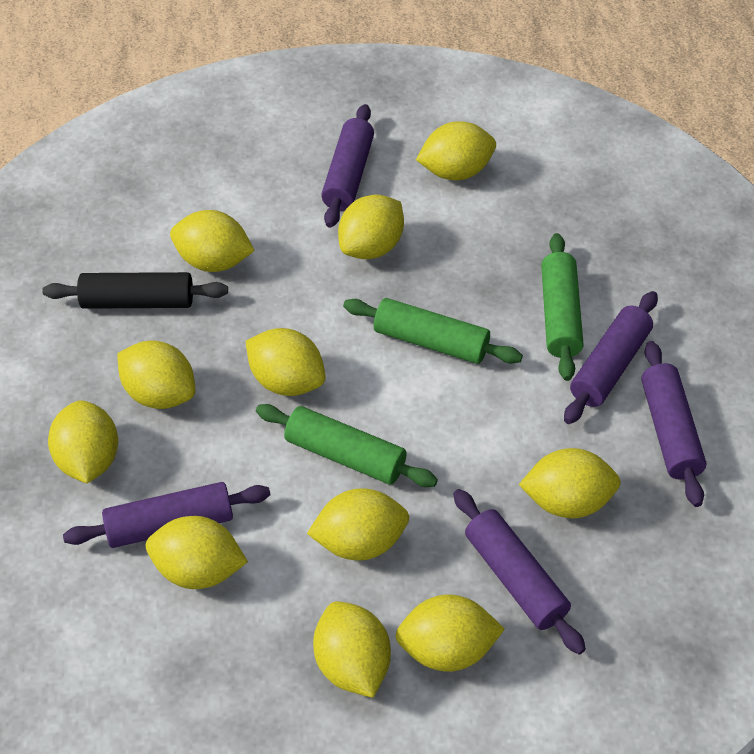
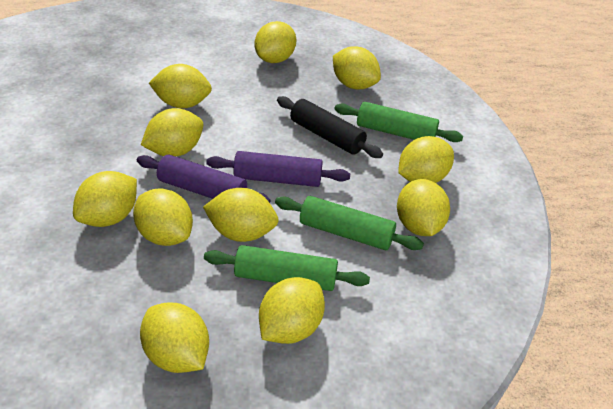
purple rolling pin: 5 -> 2

